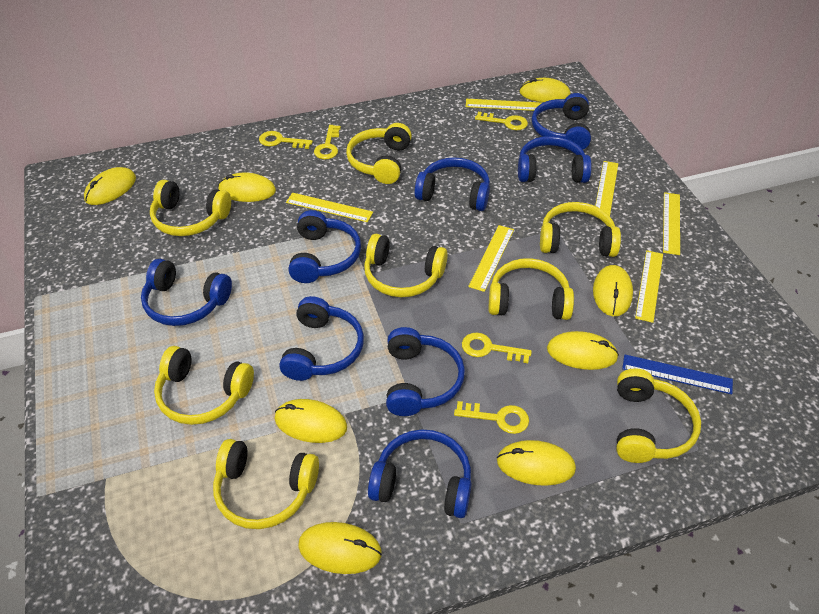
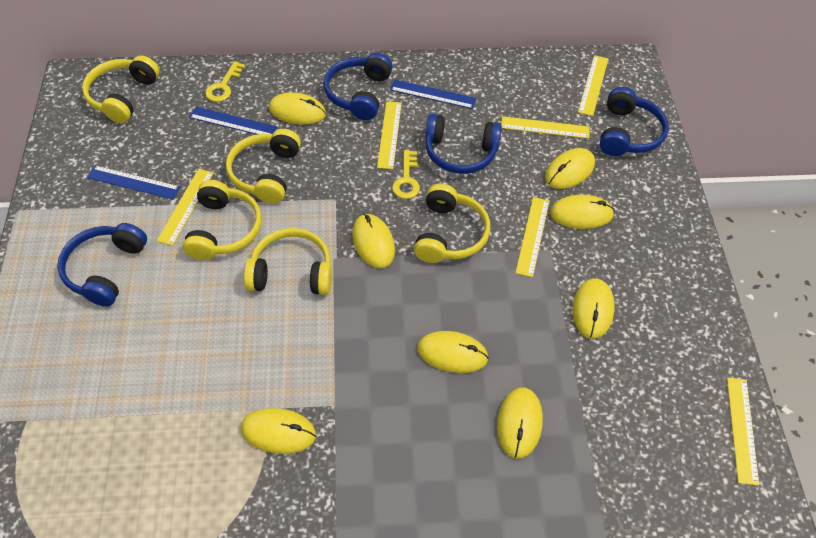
blue headphones: 8 -> 4
blue ruler: 1 -> 3
yellow headphones: 8 -> 5
yellow key: 5 -> 2

